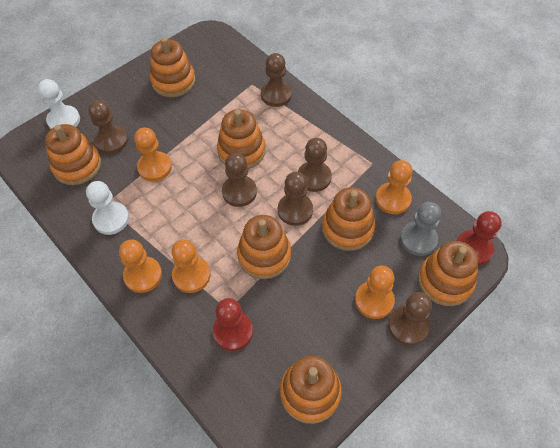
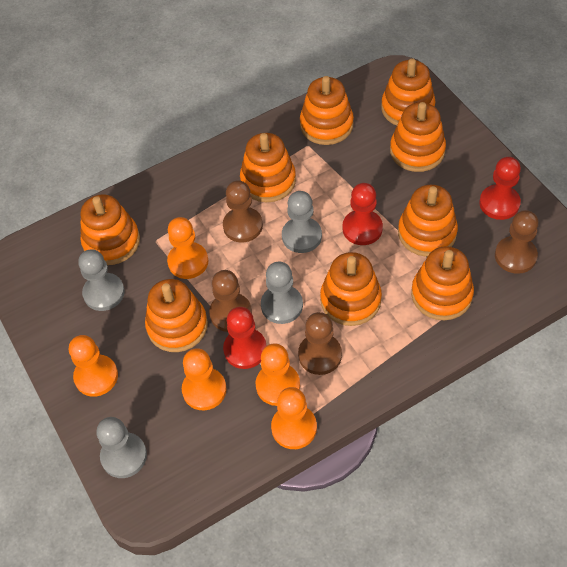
brown pawn: 6 -> 4
grey pawn: 1 -> 4
orange stacking toy: 7 -> 9
red pawn: 2 -> 3
white pawn: 2 -> 0

